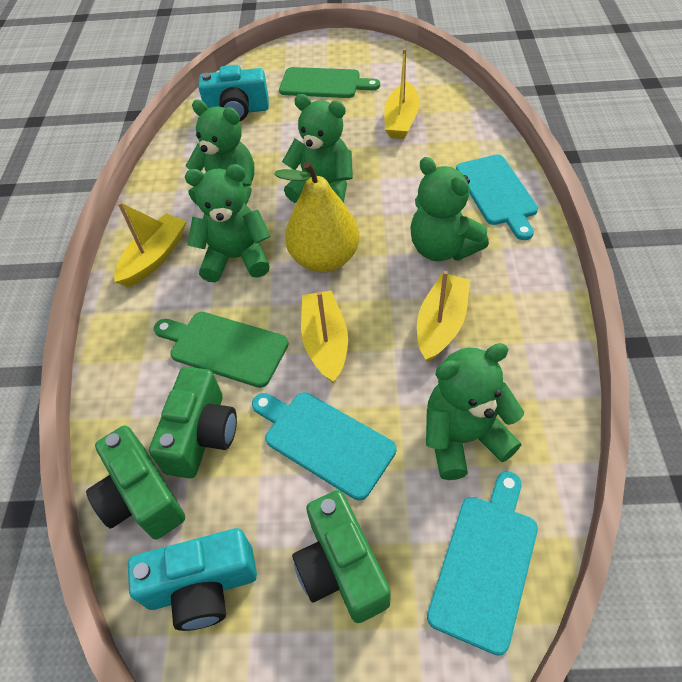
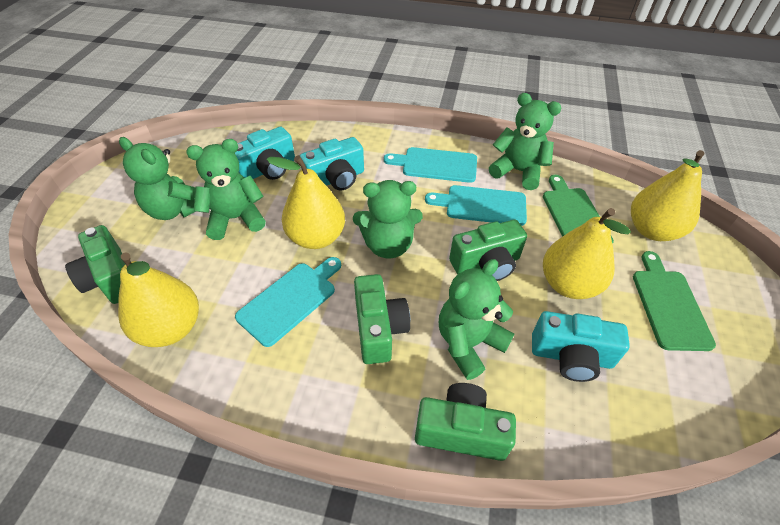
green camera: 3 -> 4
turquoise camera: 2 -> 3
yellow boat: 4 -> 0
yellow pear: 1 -> 4

